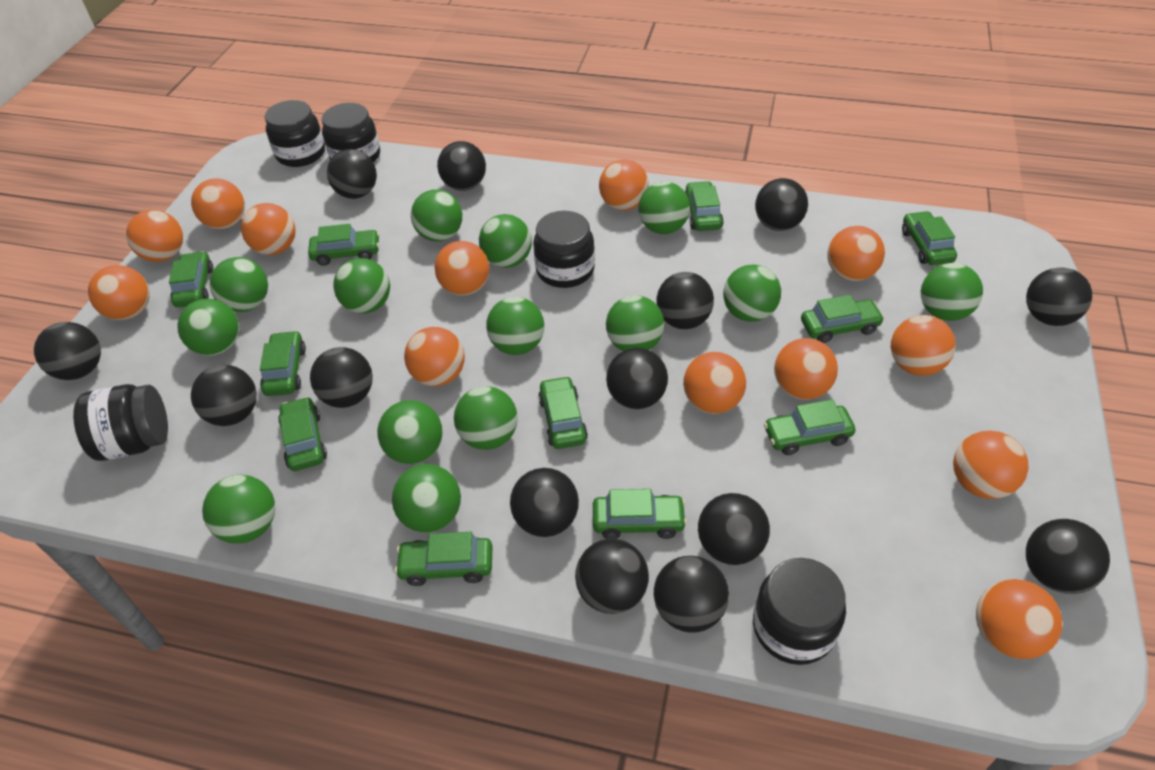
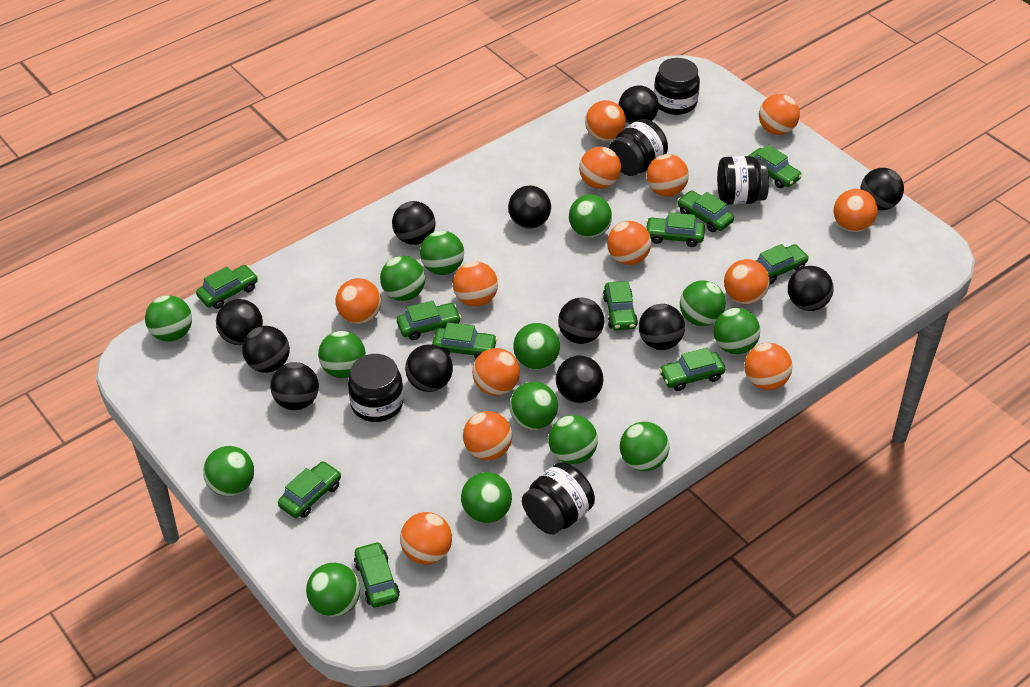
black ball: 14 -> 12

